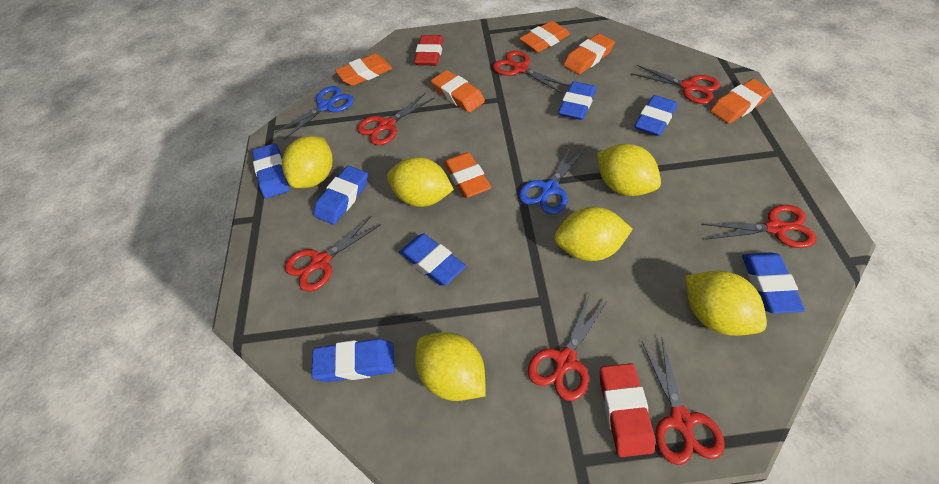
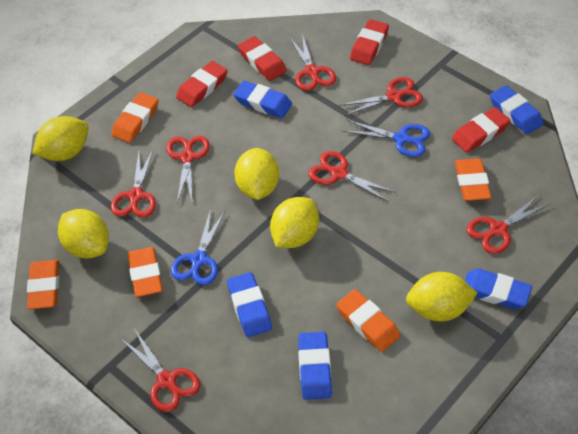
blue eraser: 7 -> 5
orange eraser: 6 -> 5
red eraser: 2 -> 4
yellow lemon: 6 -> 5

